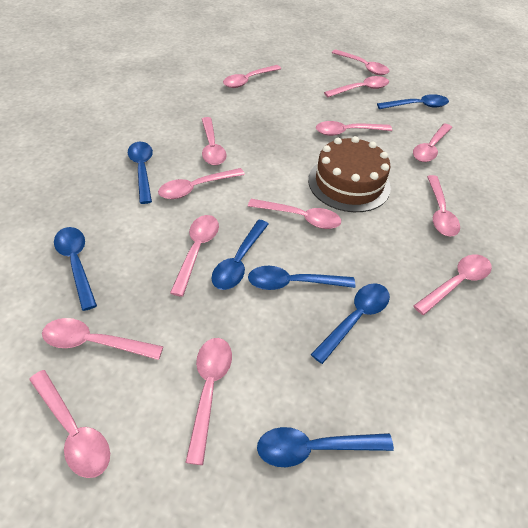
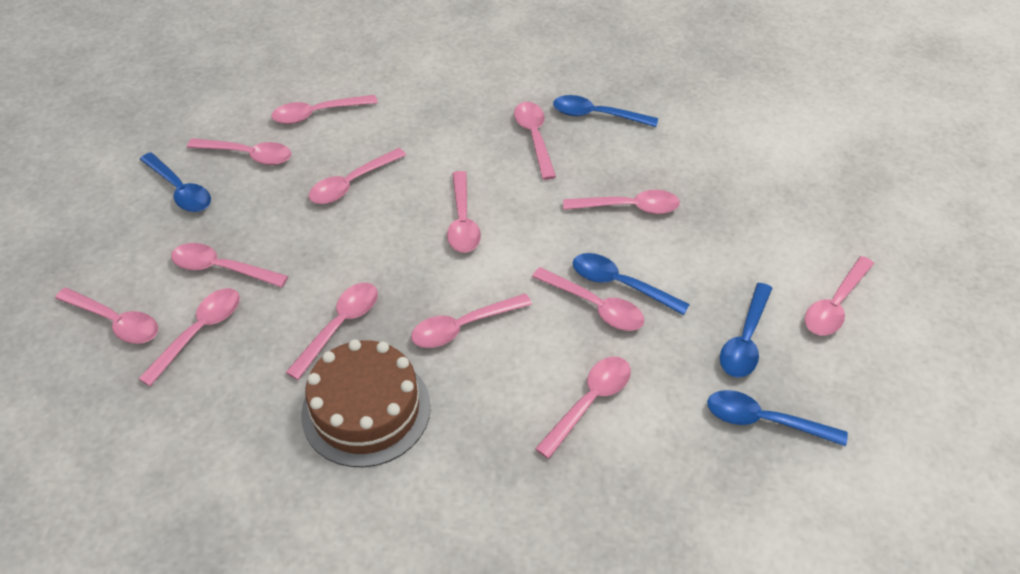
blue spoon: 7 -> 5

